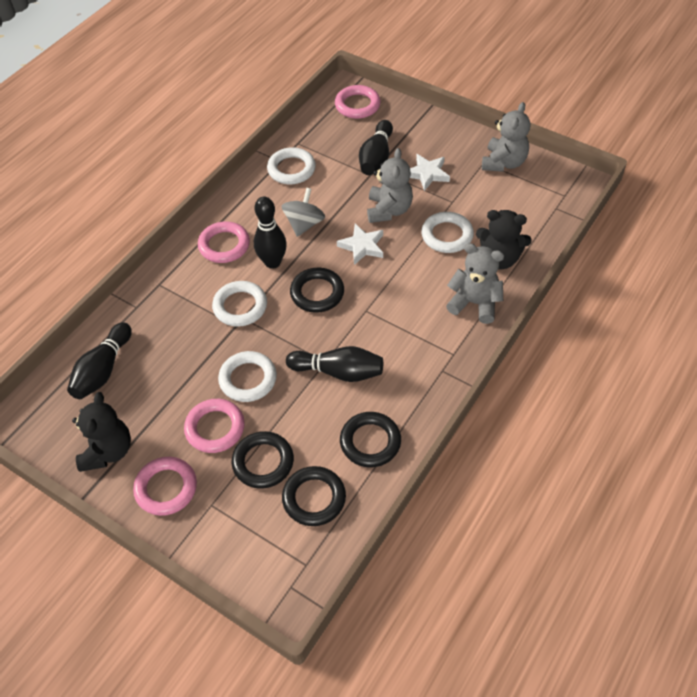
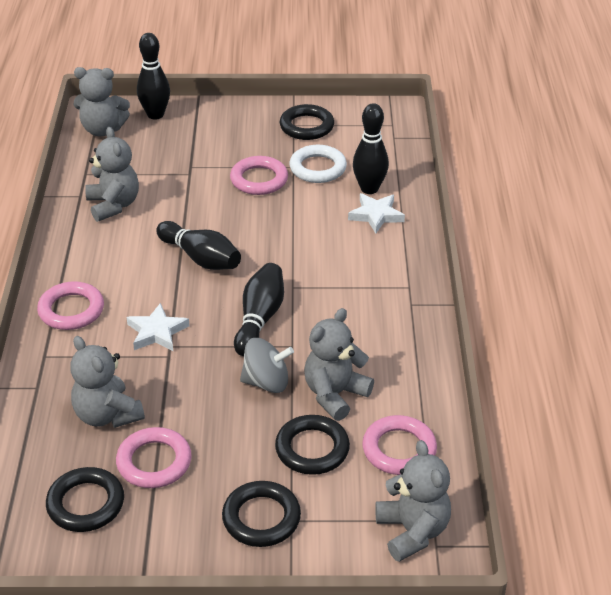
black teddy bear: 2 -> 0
grey teddy bear: 3 -> 5
white ring: 4 -> 1

